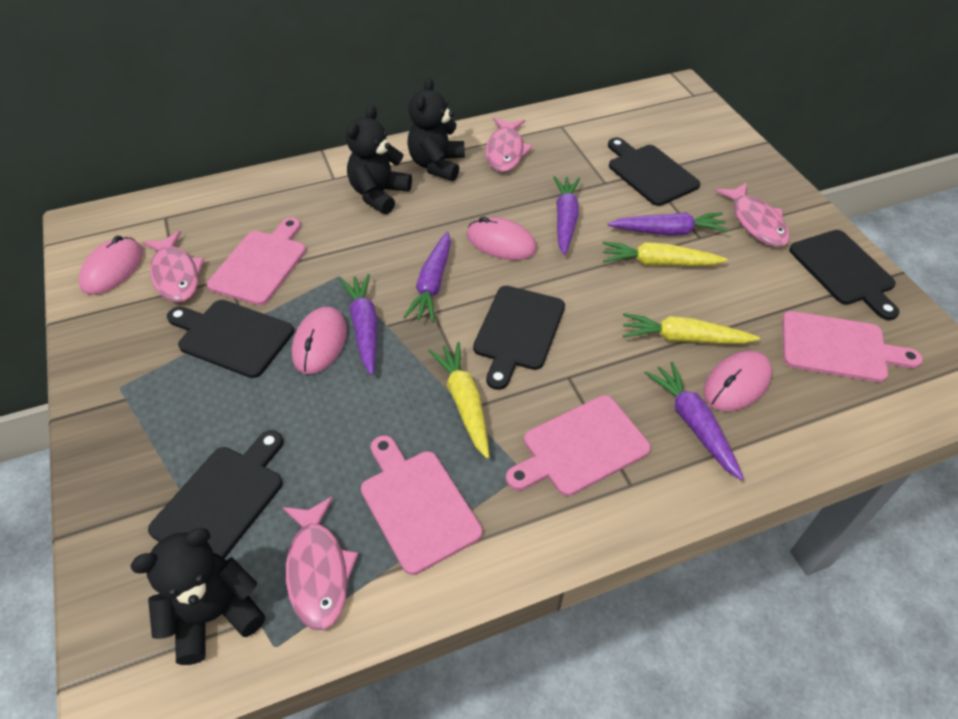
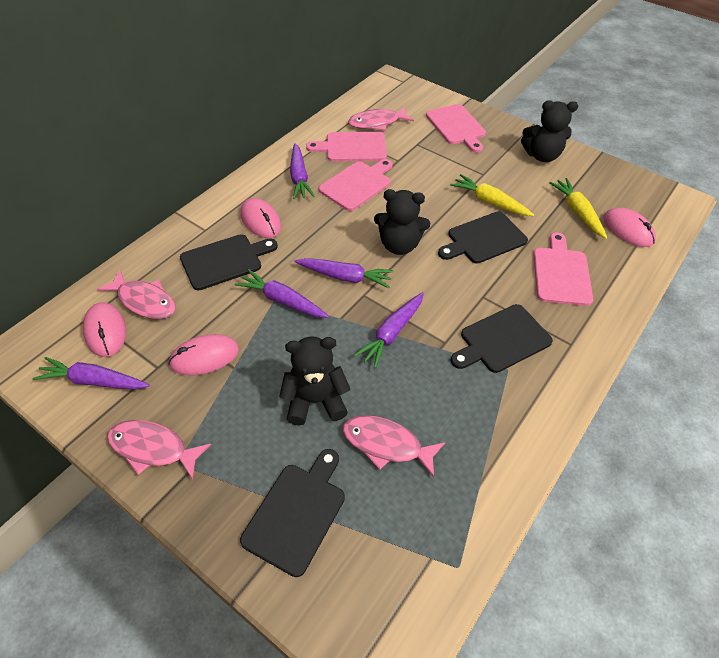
black cutting board: 5 -> 4
yellow carrot: 3 -> 2

